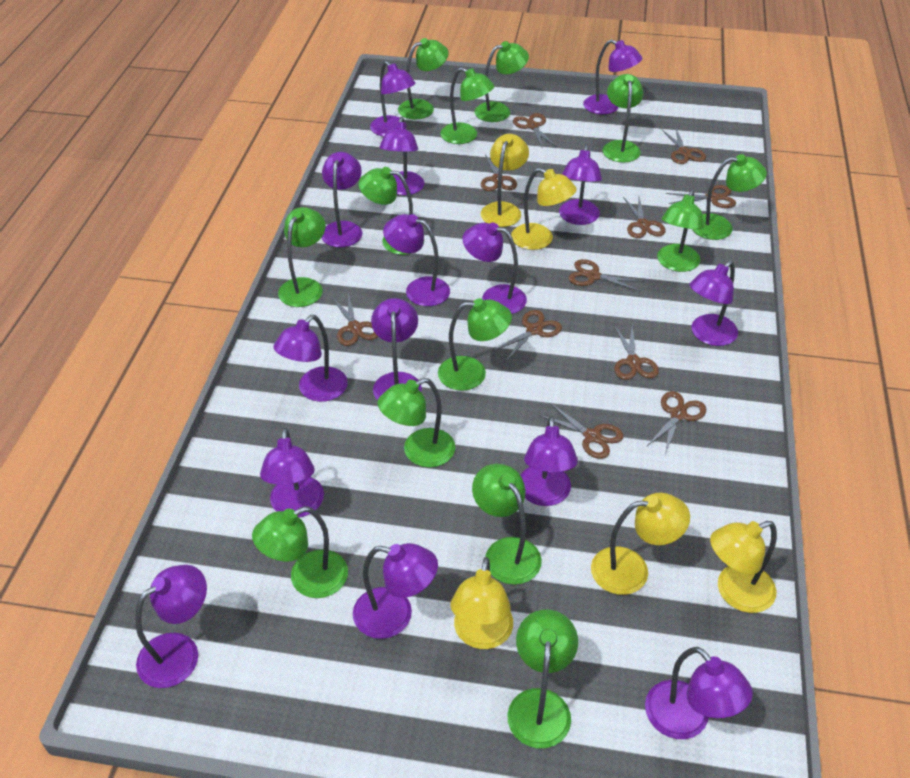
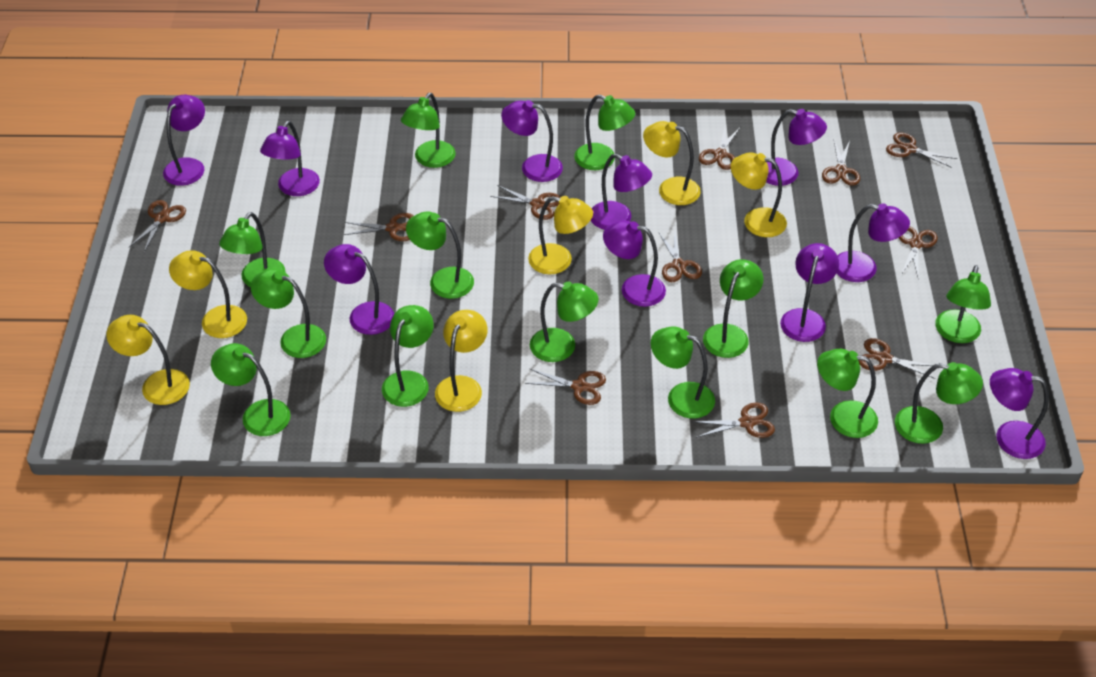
purple lamp: 15 -> 10
yellow lamp: 5 -> 6

